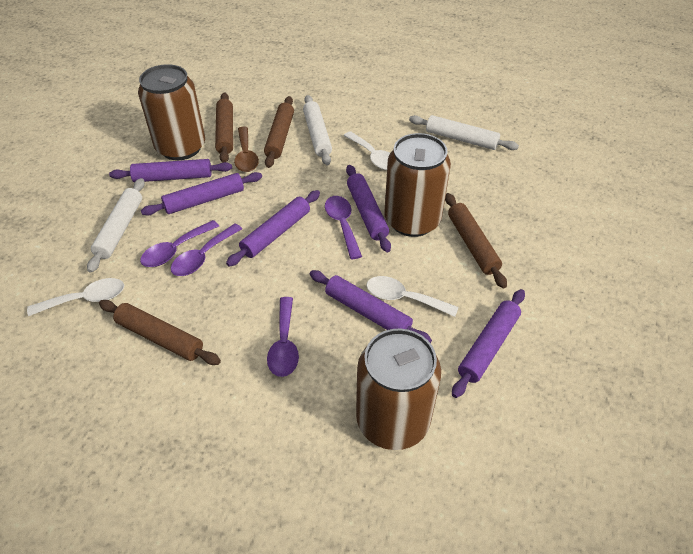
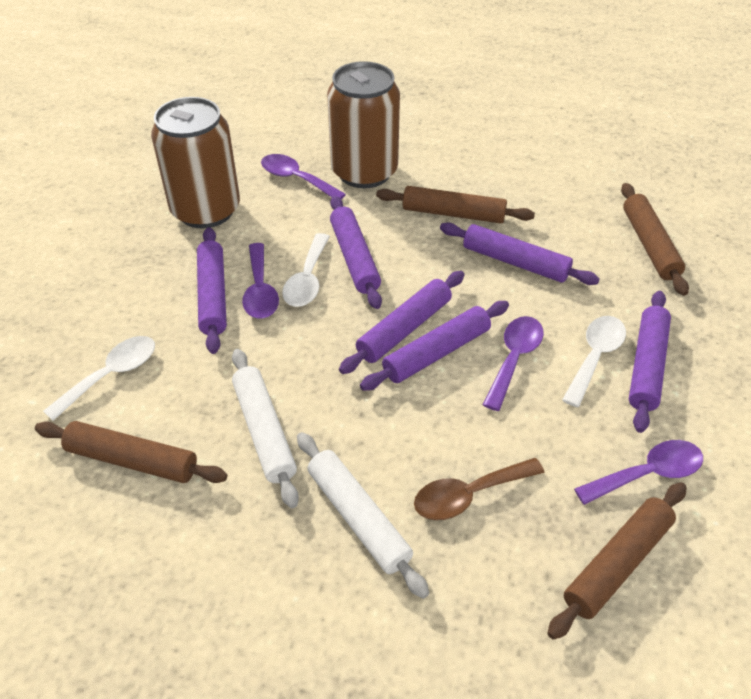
brown can: 3 -> 2
white rolling pin: 3 -> 2

